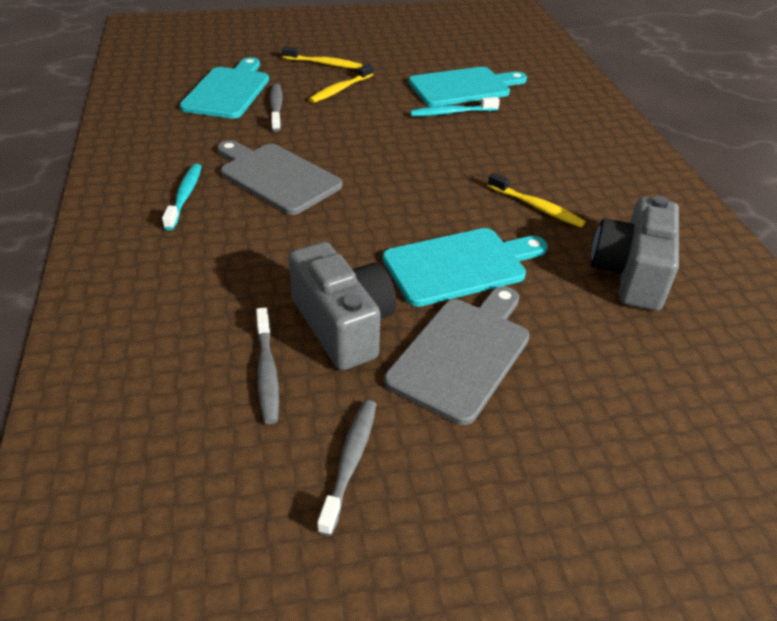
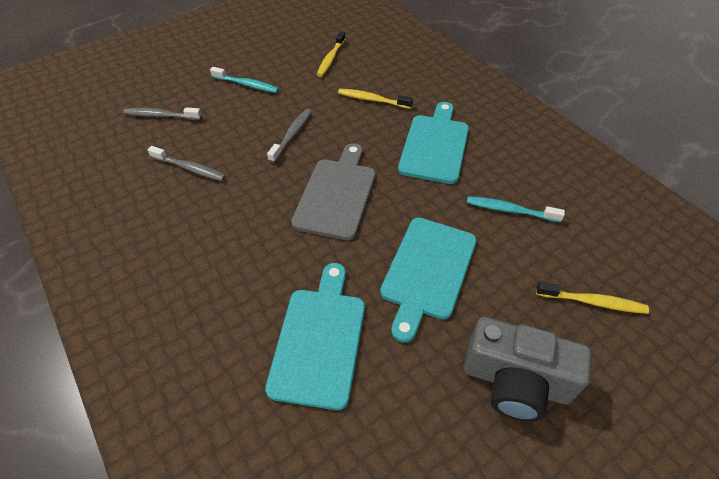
grey camera: 2 -> 1
grey cutting board: 2 -> 1

